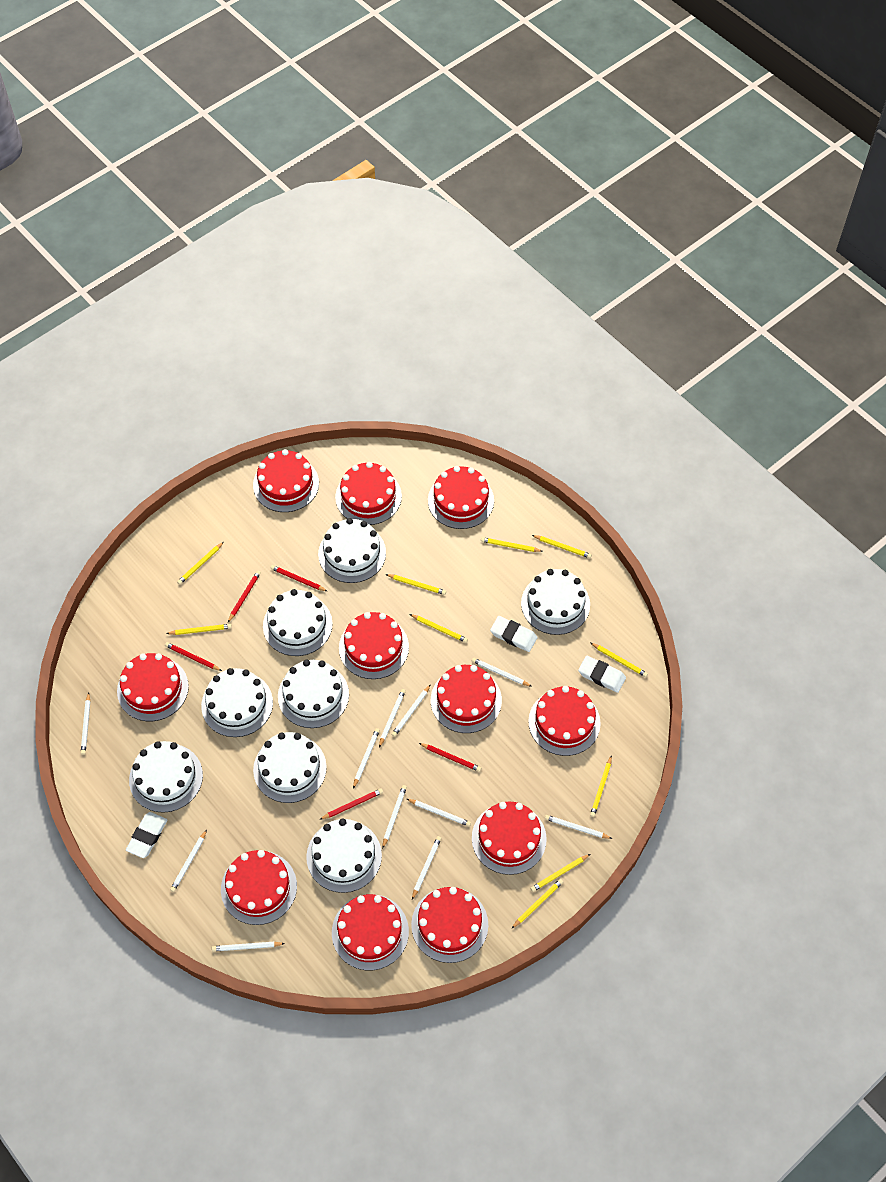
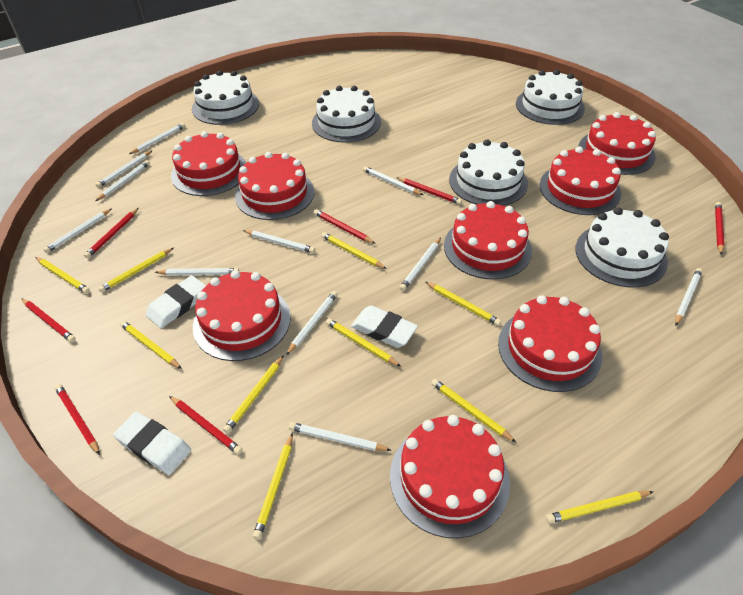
red cake: 11 -> 8
red pencil: 5 -> 7
white cake: 8 -> 5

